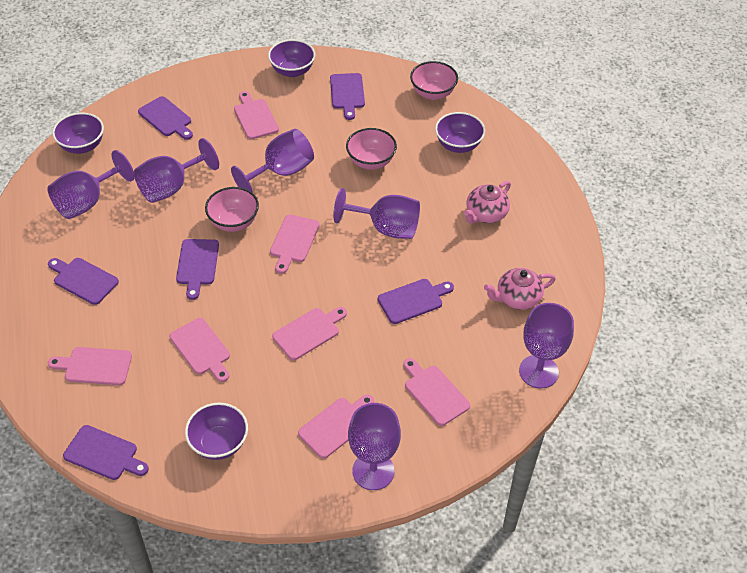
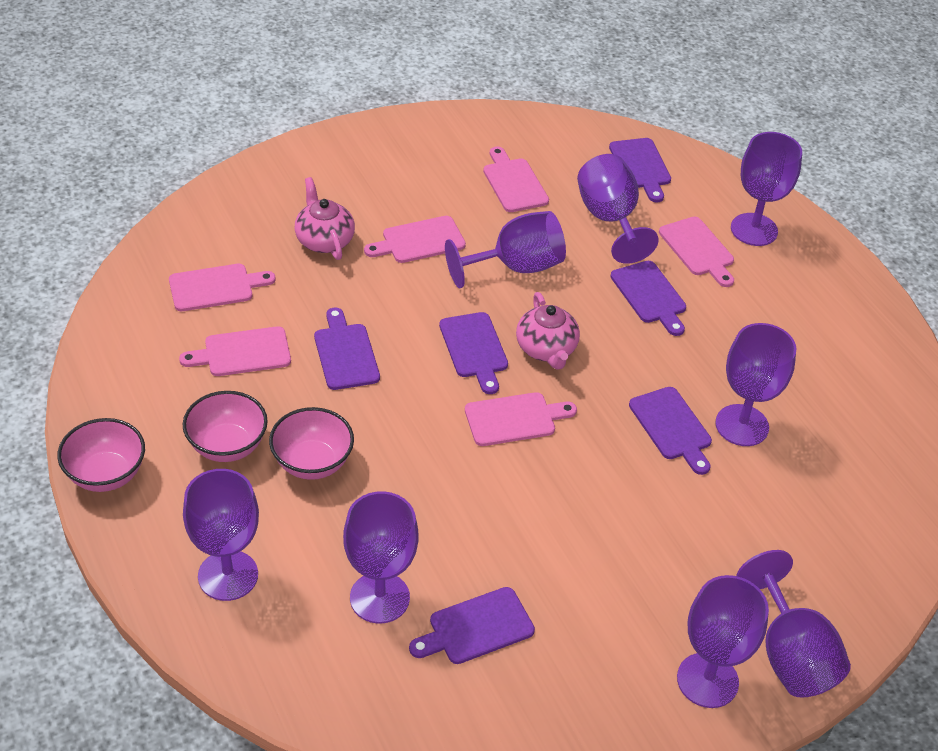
pink cutting board: 7 -> 6
purple bowl: 4 -> 0
purple goblet: 6 -> 8

